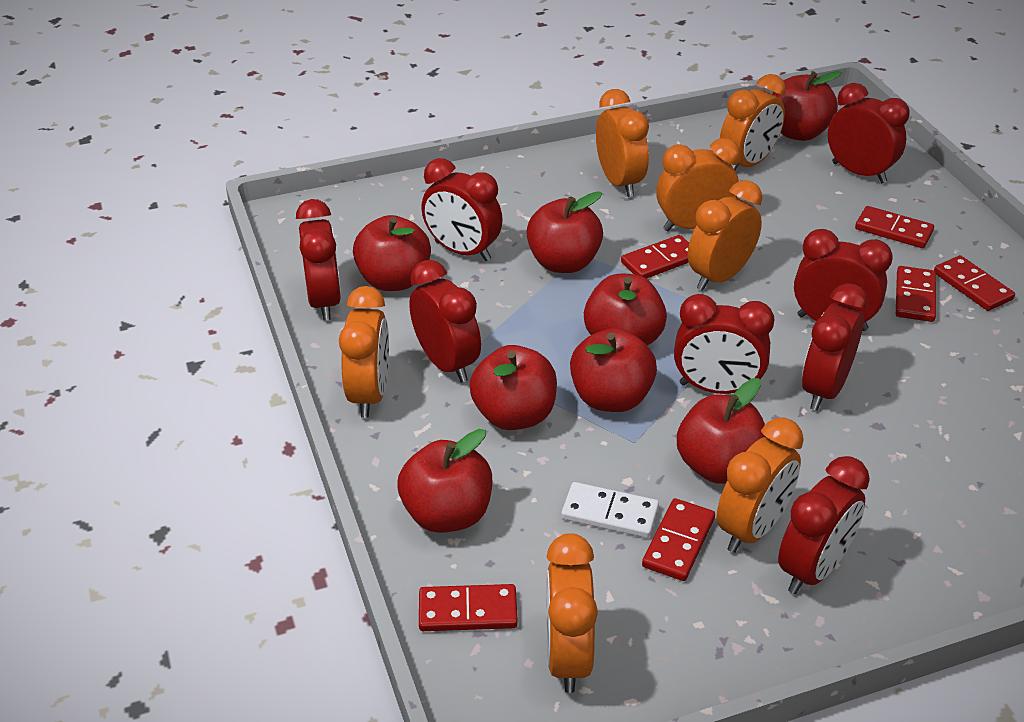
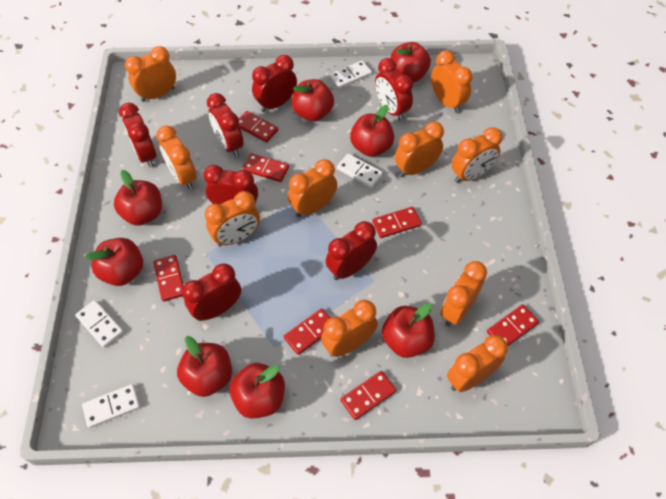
orange clock: 7 -> 10
red clock: 8 -> 7
red domino: 6 -> 7
white domino: 1 -> 4

